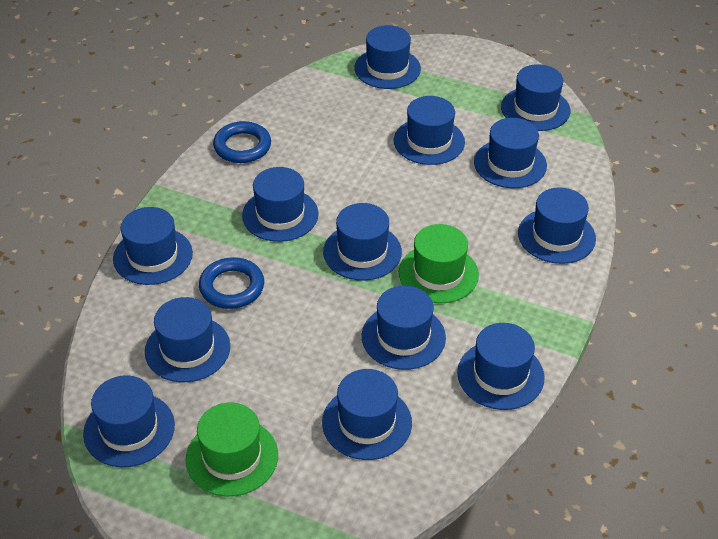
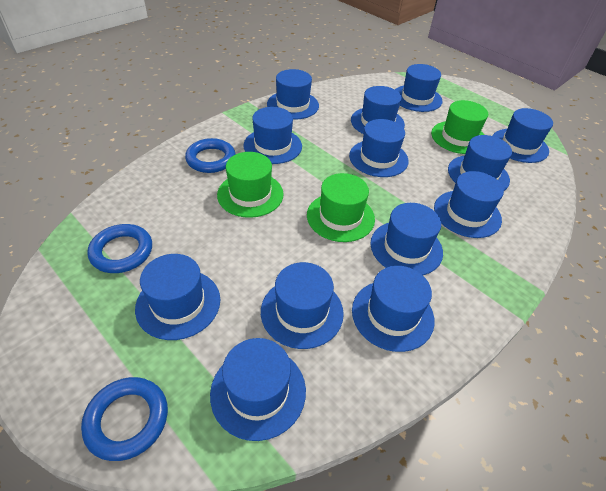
blue ring: 2 -> 3
green hat: 2 -> 3

